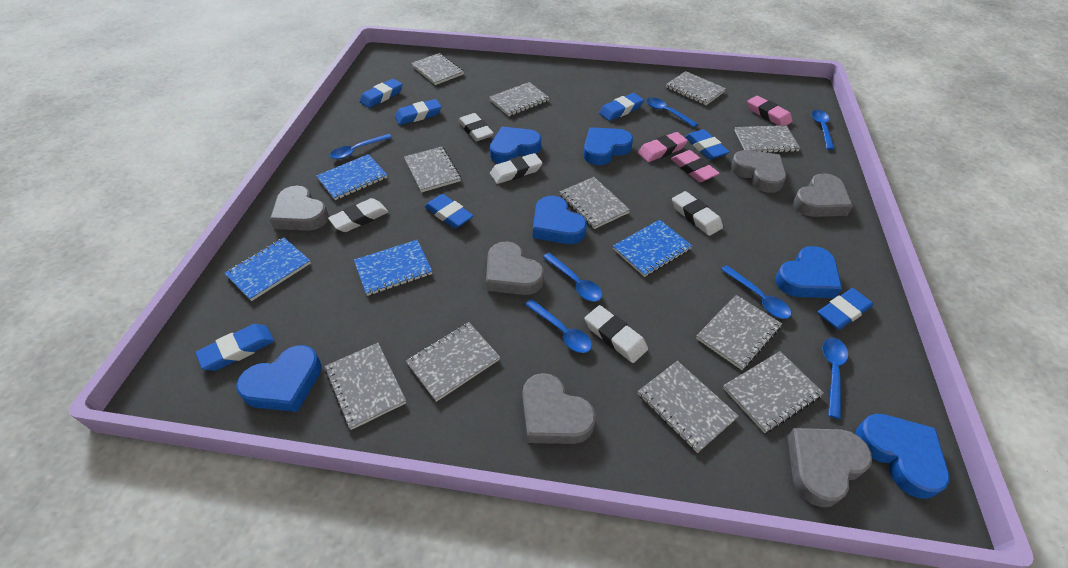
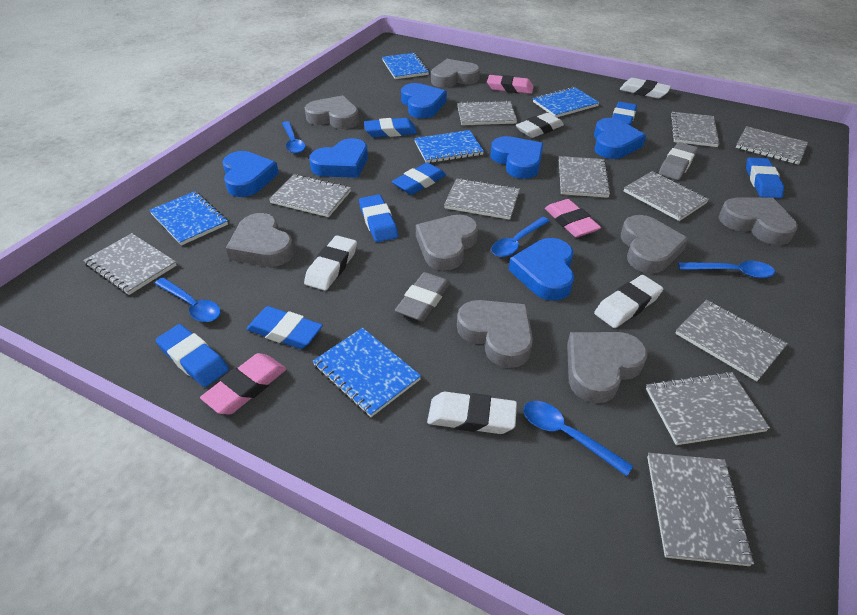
blue notebook: 4 -> 5
blue spoon: 7 -> 5
grey eraser: 0 -> 2
grey heart: 6 -> 8

